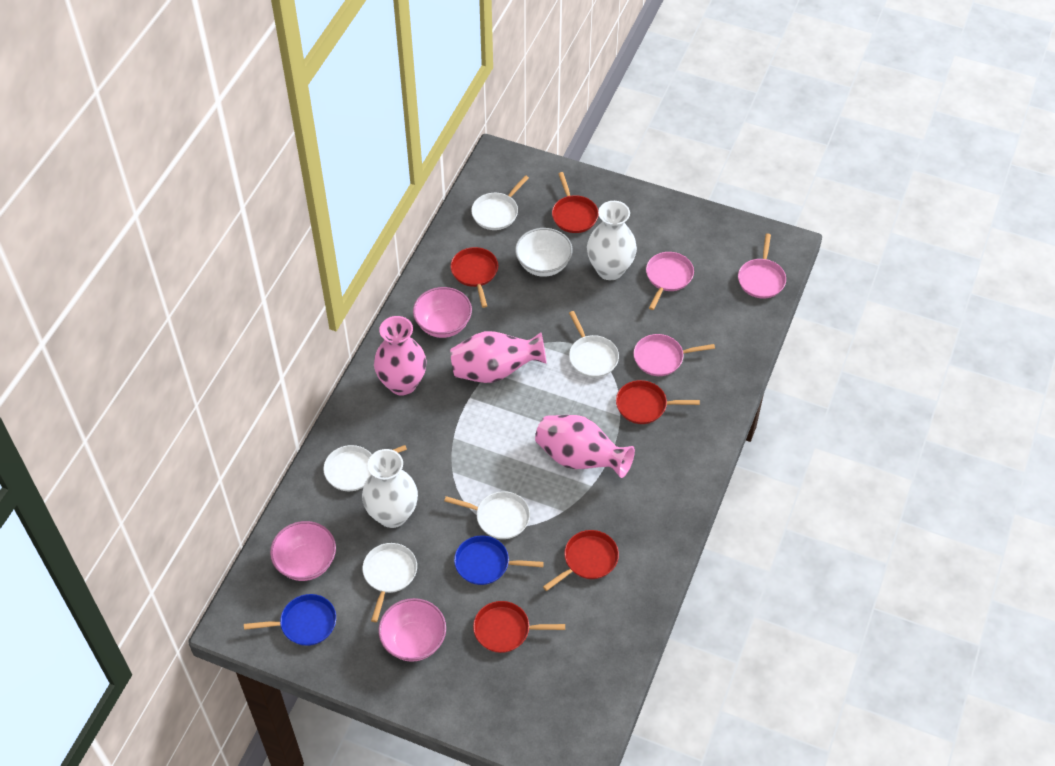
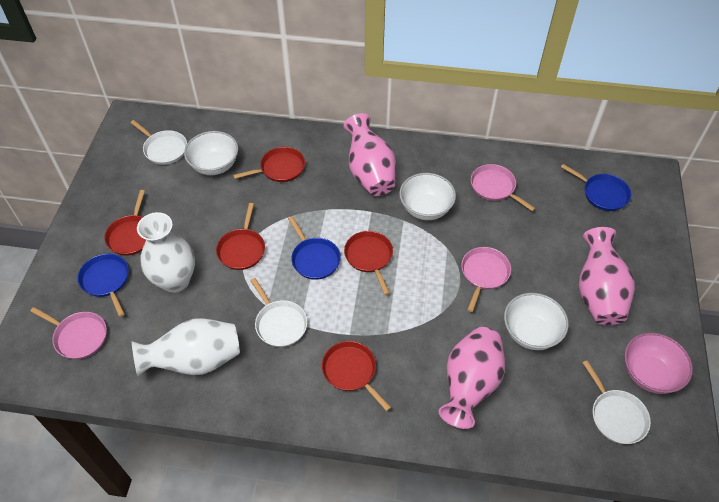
blue pan: 2 -> 3
pink bowl: 3 -> 1
white bowl: 1 -> 3
white pan: 5 -> 3

